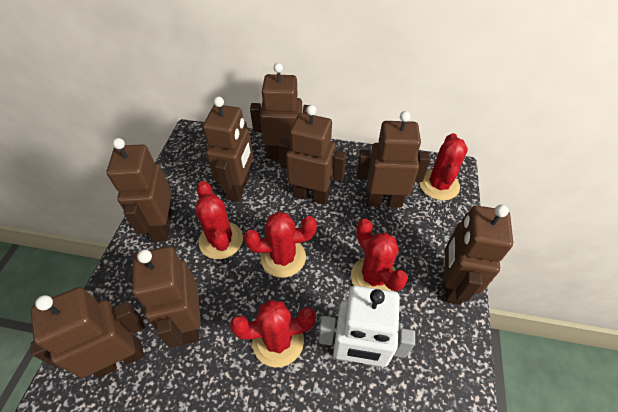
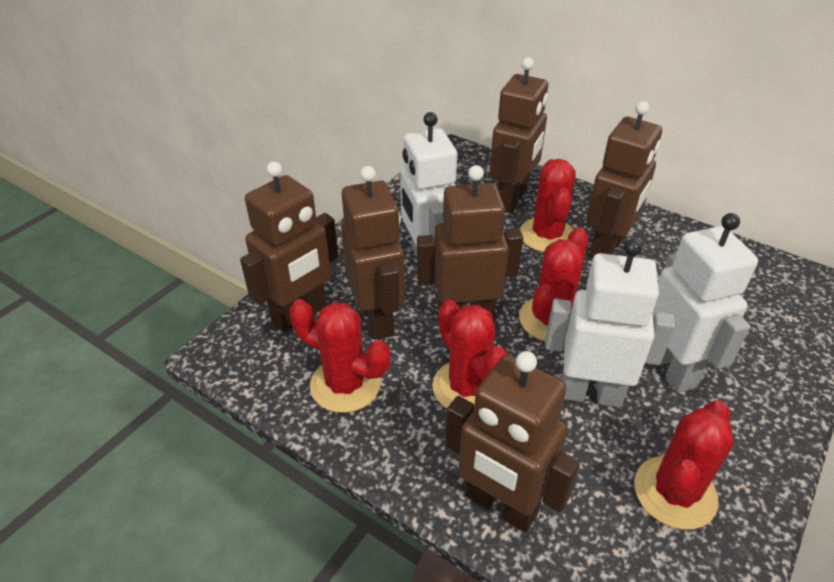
brown robot: 8 -> 6
white robot: 1 -> 3

